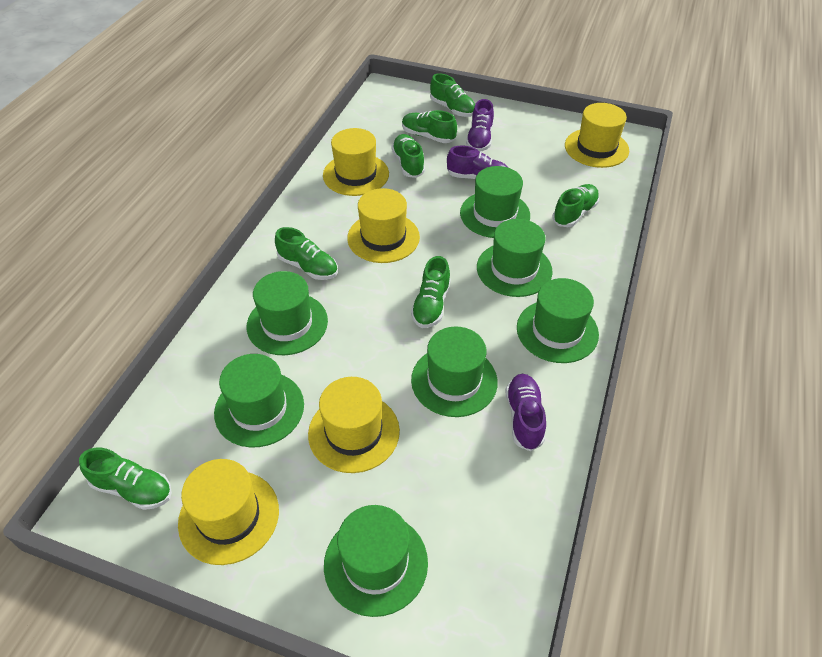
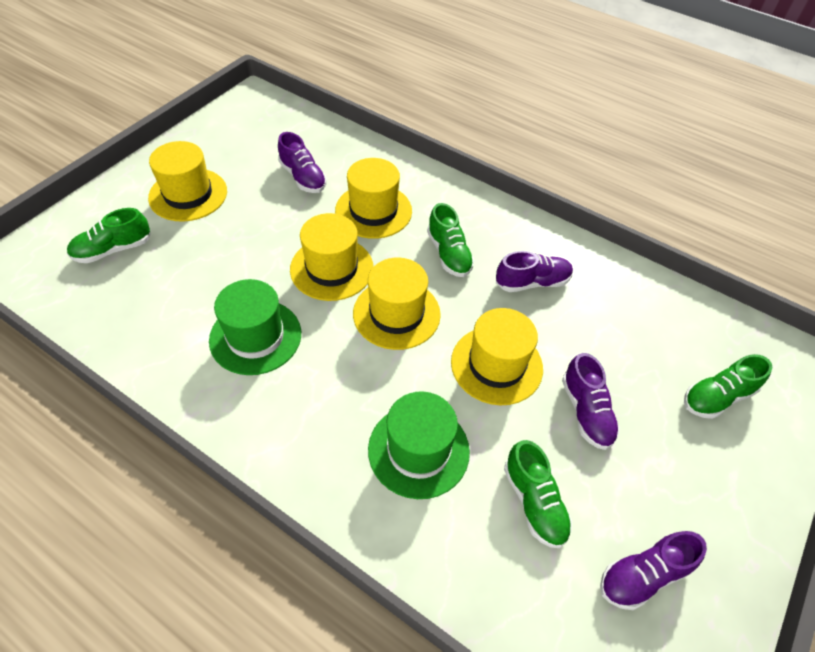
green hat: 7 -> 2
green shoe: 7 -> 4
purple shoe: 3 -> 4

